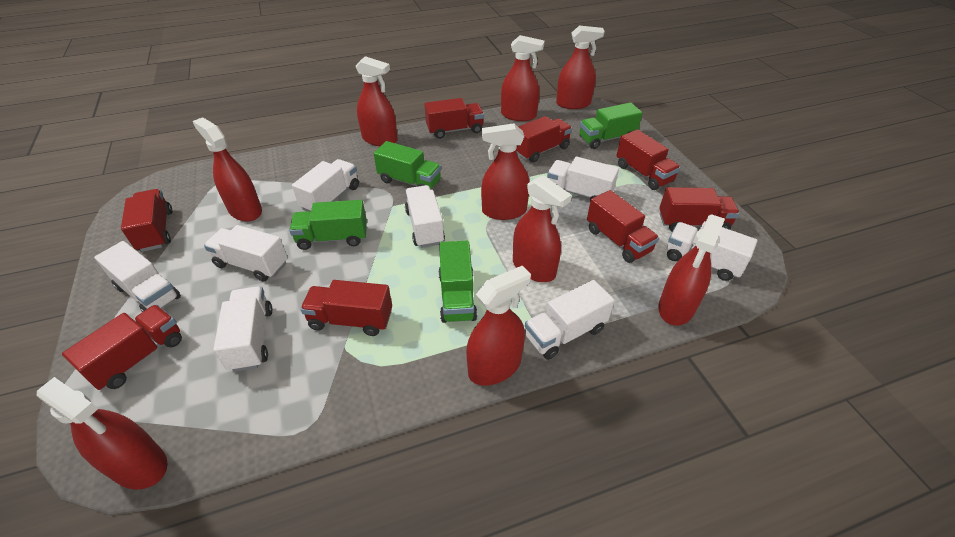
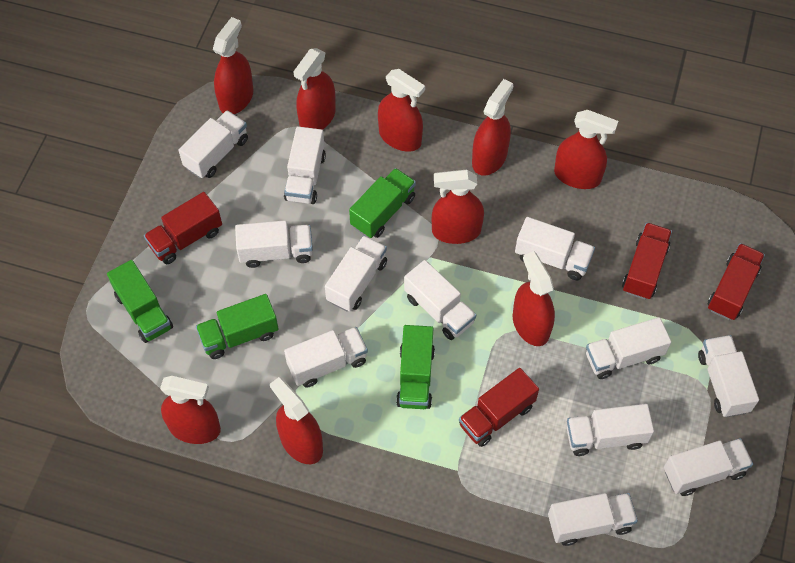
red truck: 8 -> 4
white truck: 8 -> 12

